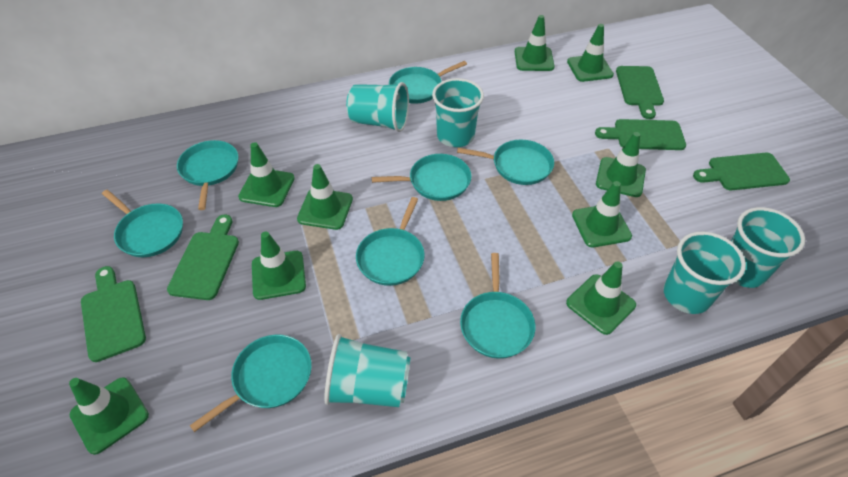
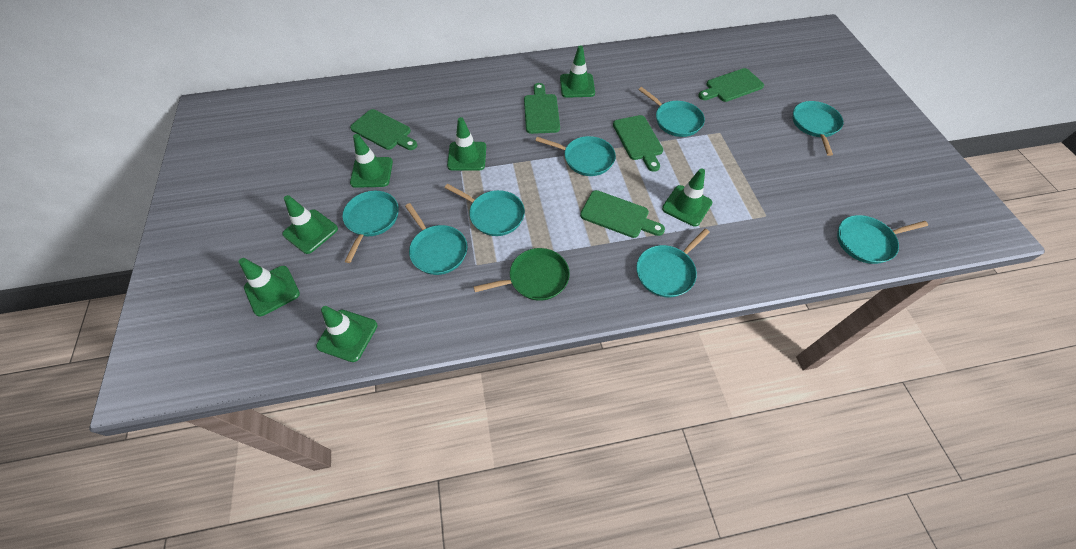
green pan: 0 -> 1
green traffic cone: 9 -> 7
turquoise cup: 5 -> 0

